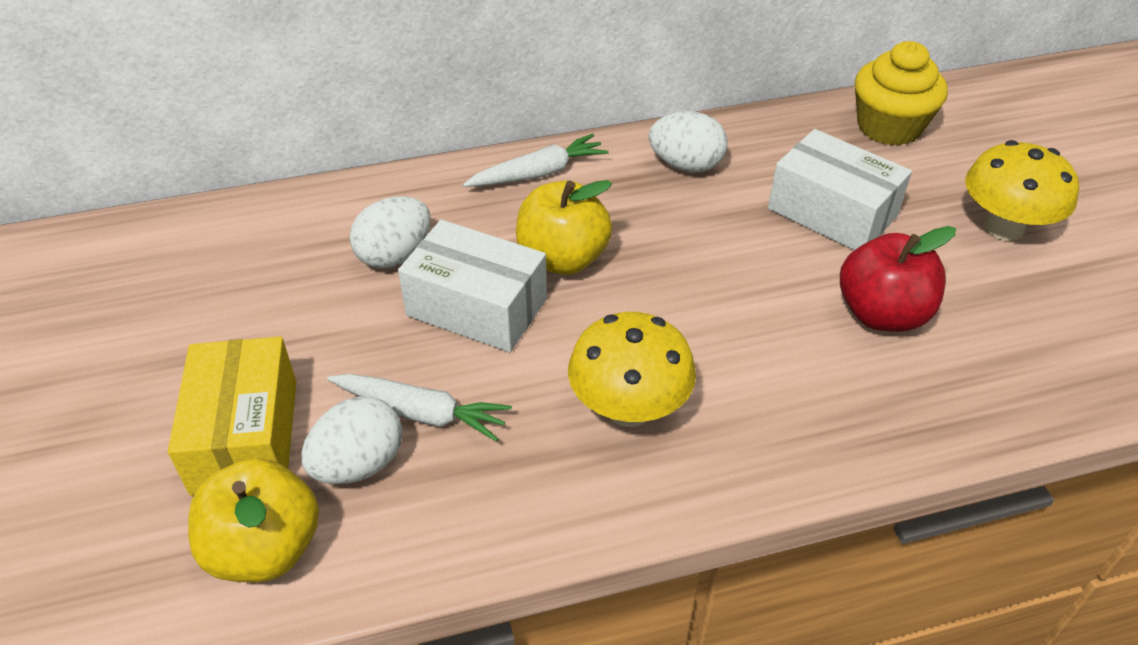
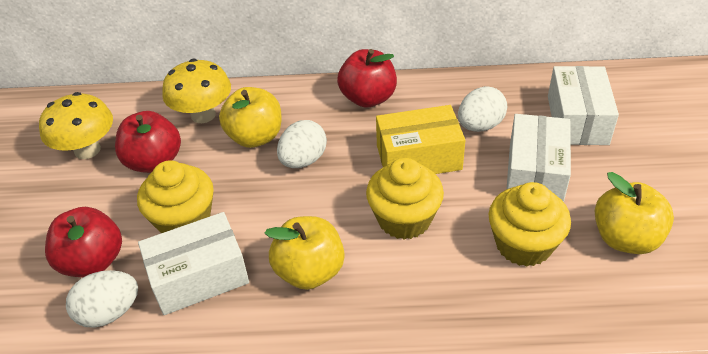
red apple: 1 -> 3
white box: 2 -> 3
white carrot: 2 -> 0
yellow apple: 2 -> 3
yellow cupcake: 1 -> 3

